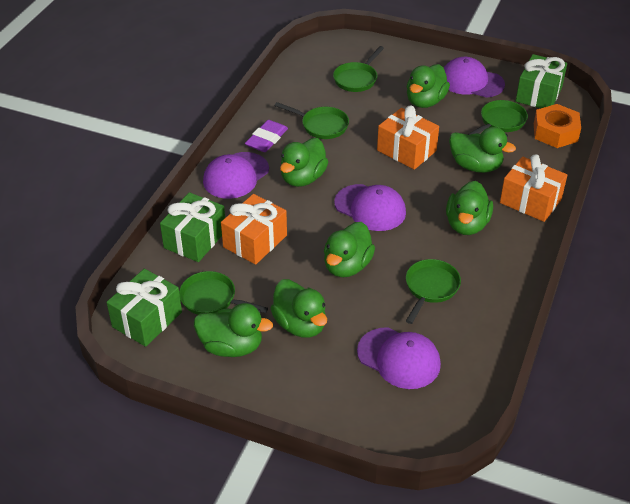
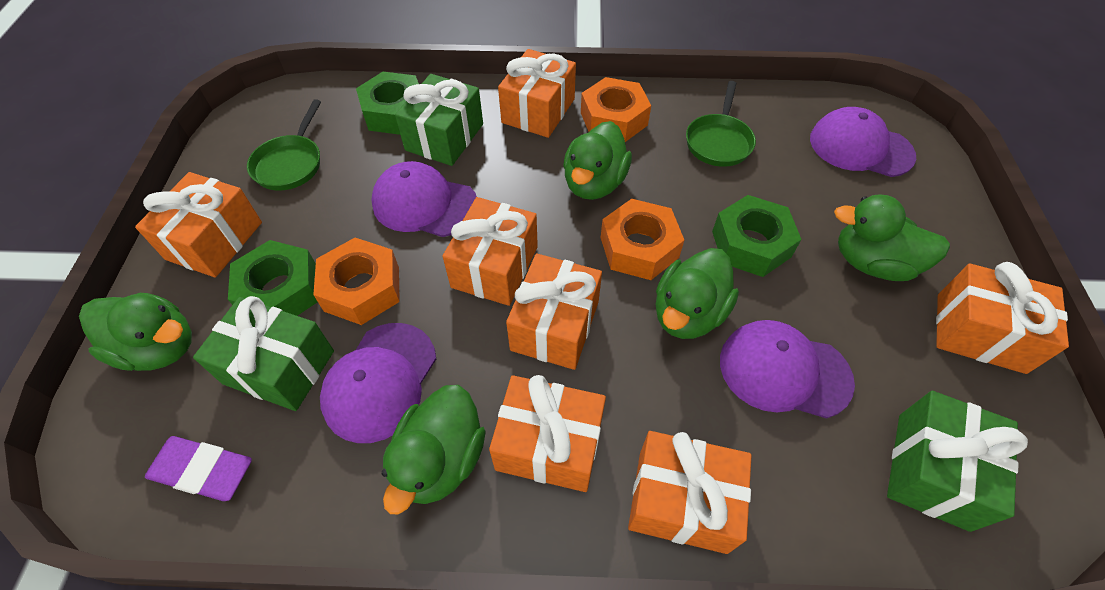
green duck: 7 -> 5
green nut: 0 -> 3
green pan: 5 -> 2
orange gift: 3 -> 7
orange nut: 1 -> 3

